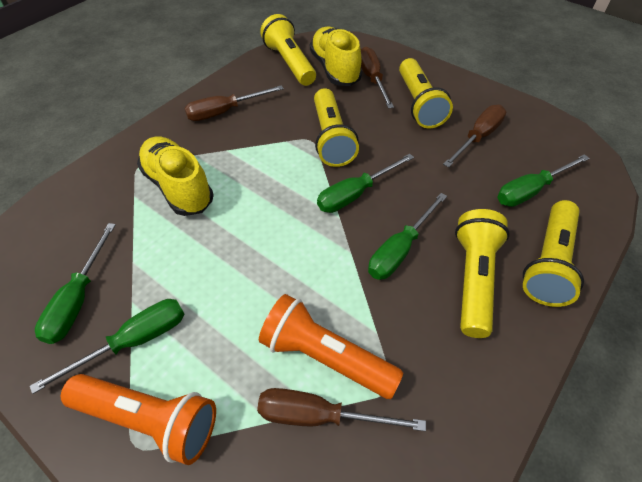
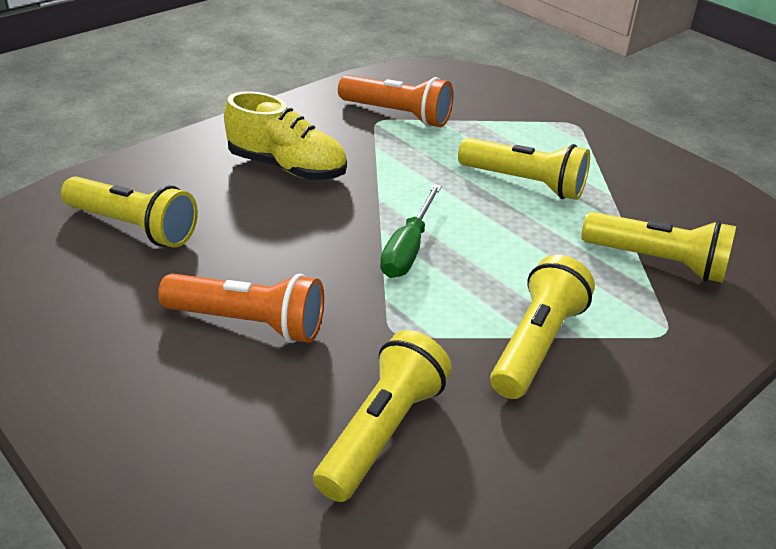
brown screwdriver: 4 -> 0
green screwdriver: 5 -> 1
yellow shoe: 2 -> 1

